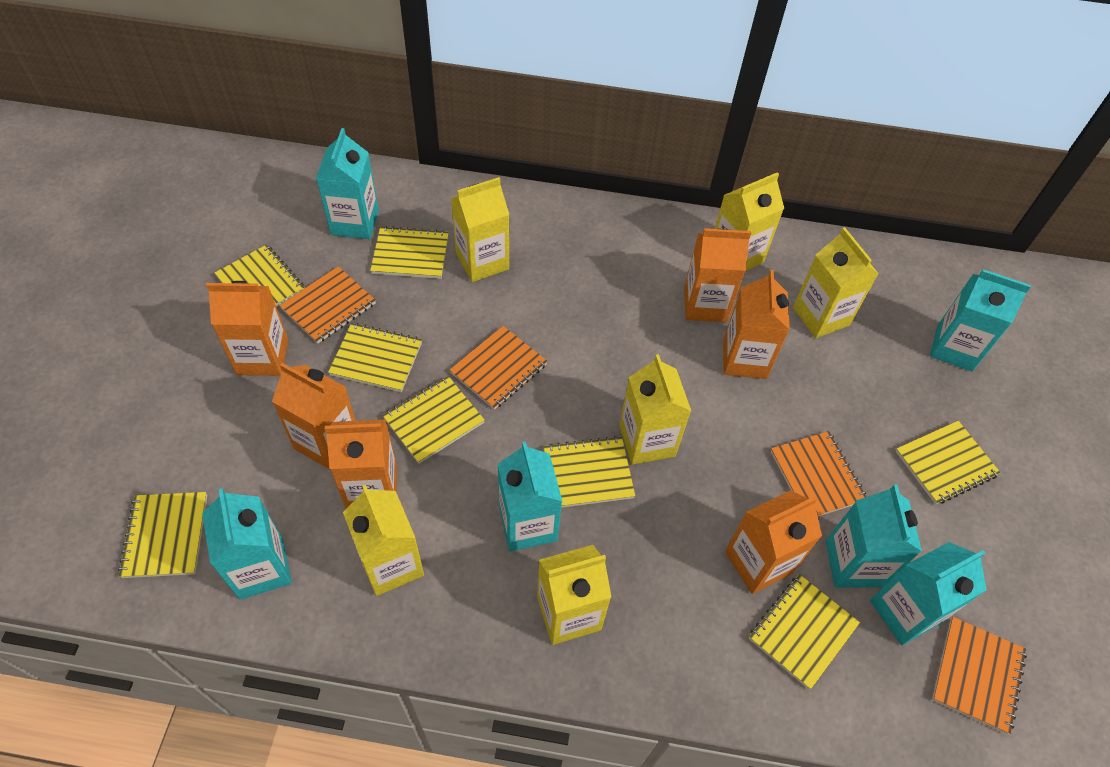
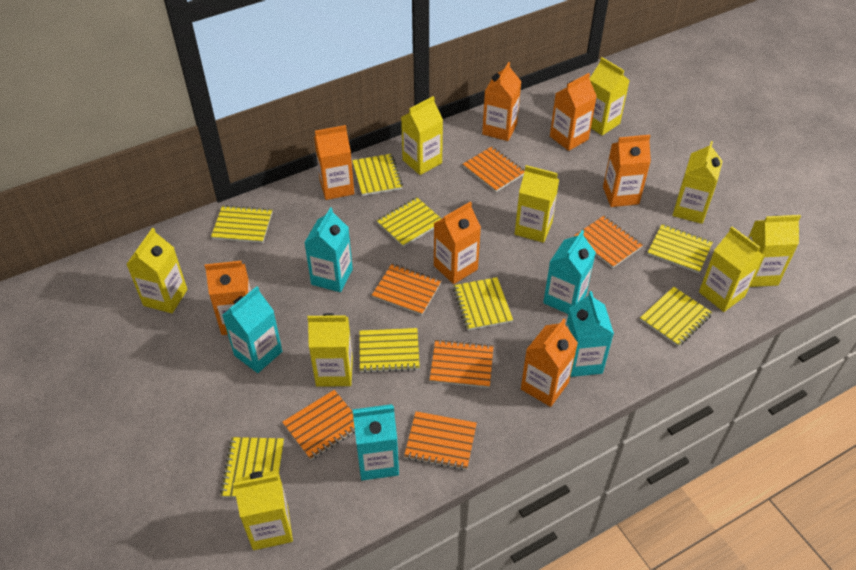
orange carton: 6 -> 7
orange notebook: 4 -> 6
turquoise carton: 6 -> 5
yellow carton: 6 -> 9

